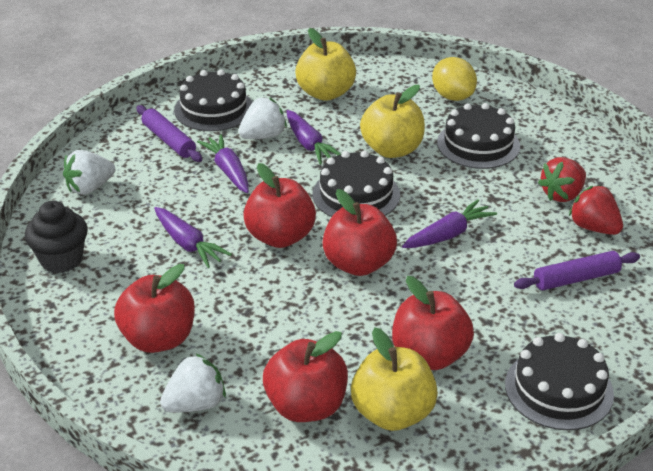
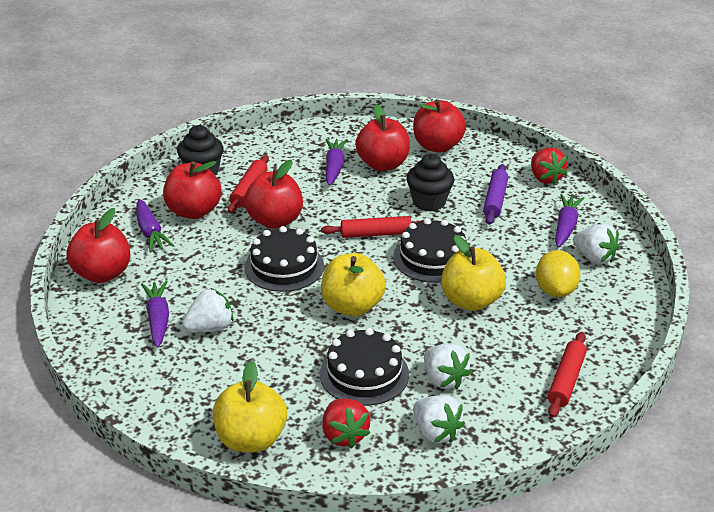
black cake: 4 -> 3
black cupcake: 1 -> 2
purple rolling pin: 2 -> 1
red rolling pin: 0 -> 3
white strawberry: 3 -> 4

